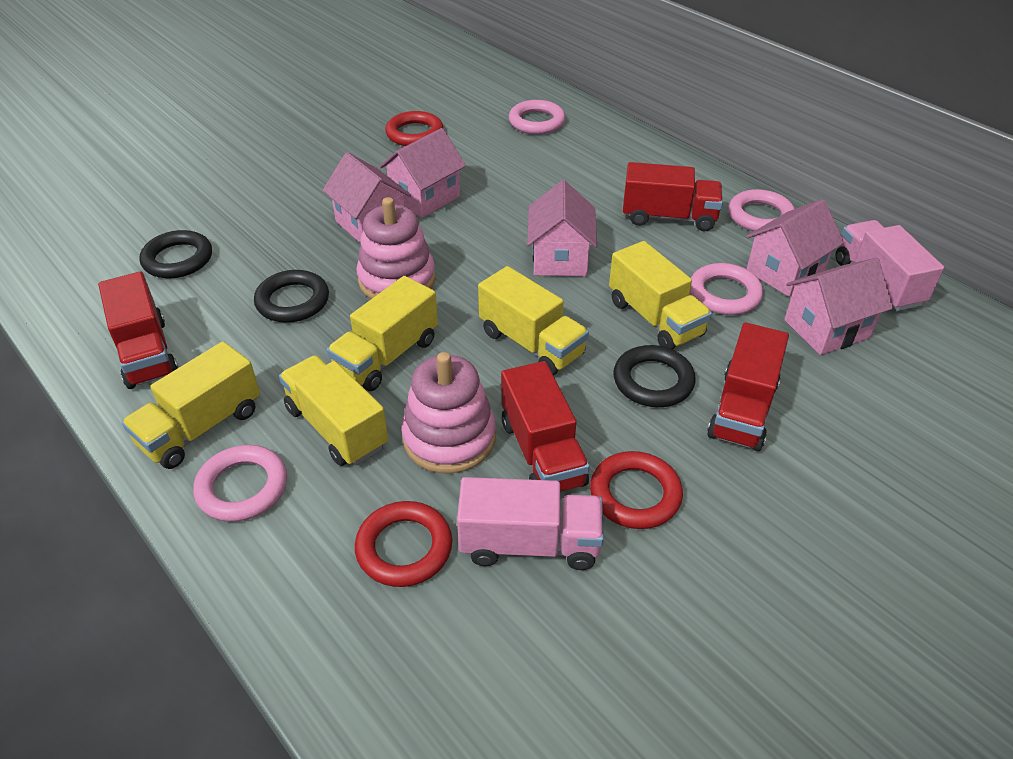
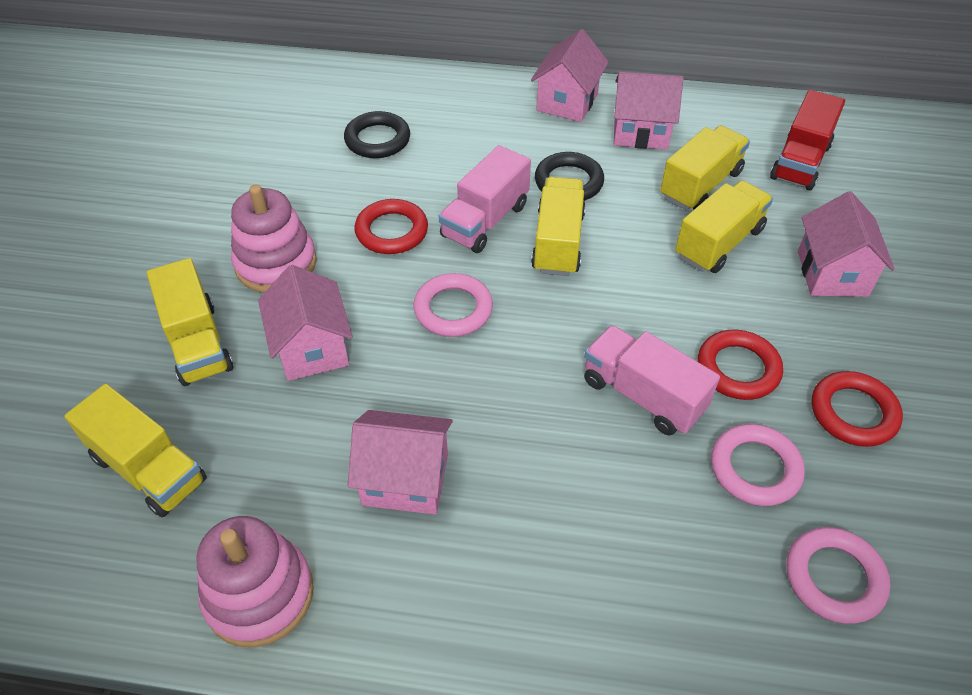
black ring: 3 -> 2
pink ring: 4 -> 3
red truck: 4 -> 1

